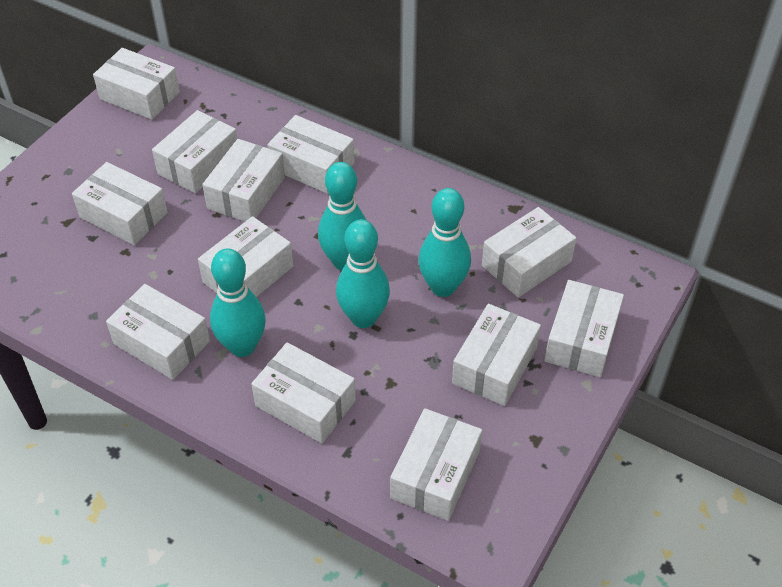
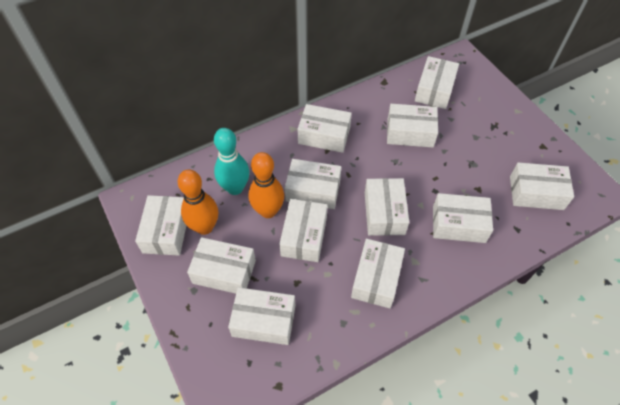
orange bowling pin: 0 -> 2
turquoise bowling pin: 4 -> 1

